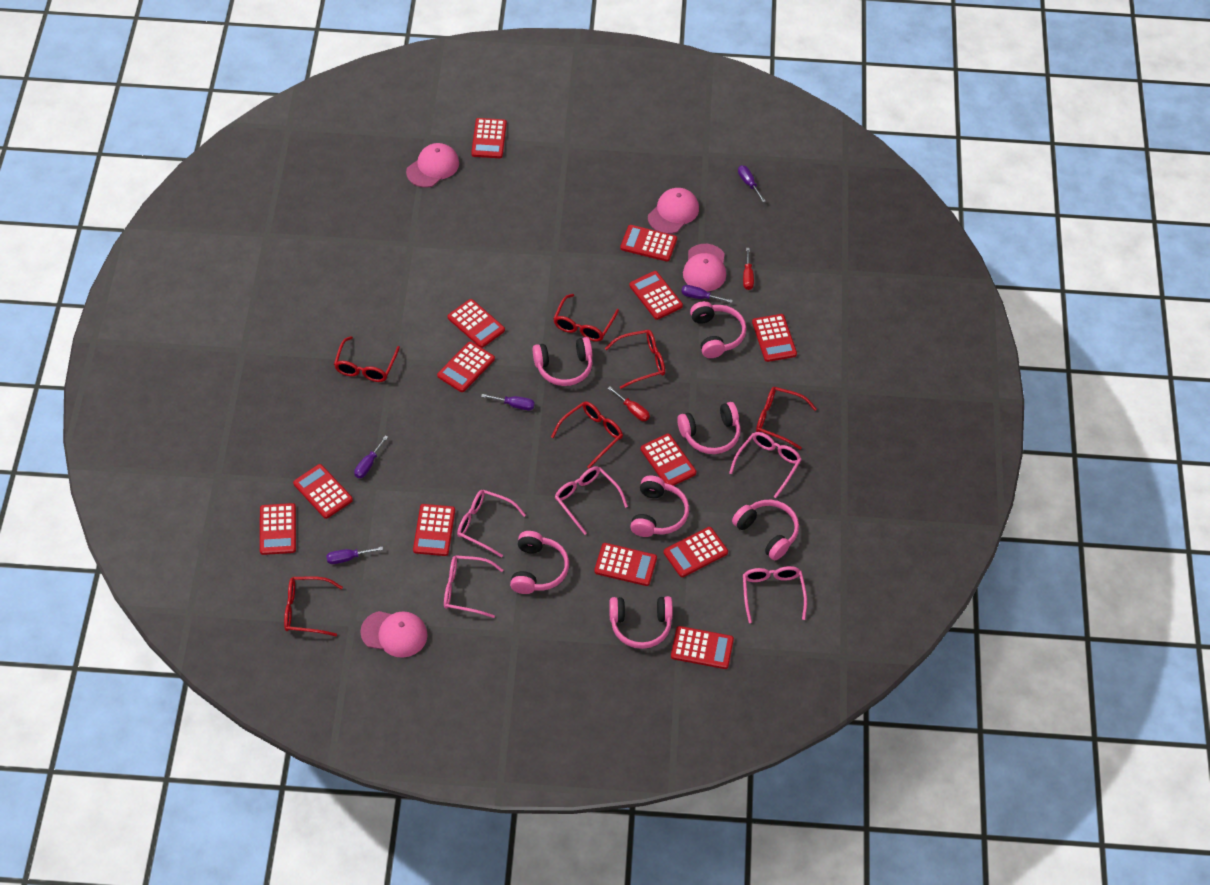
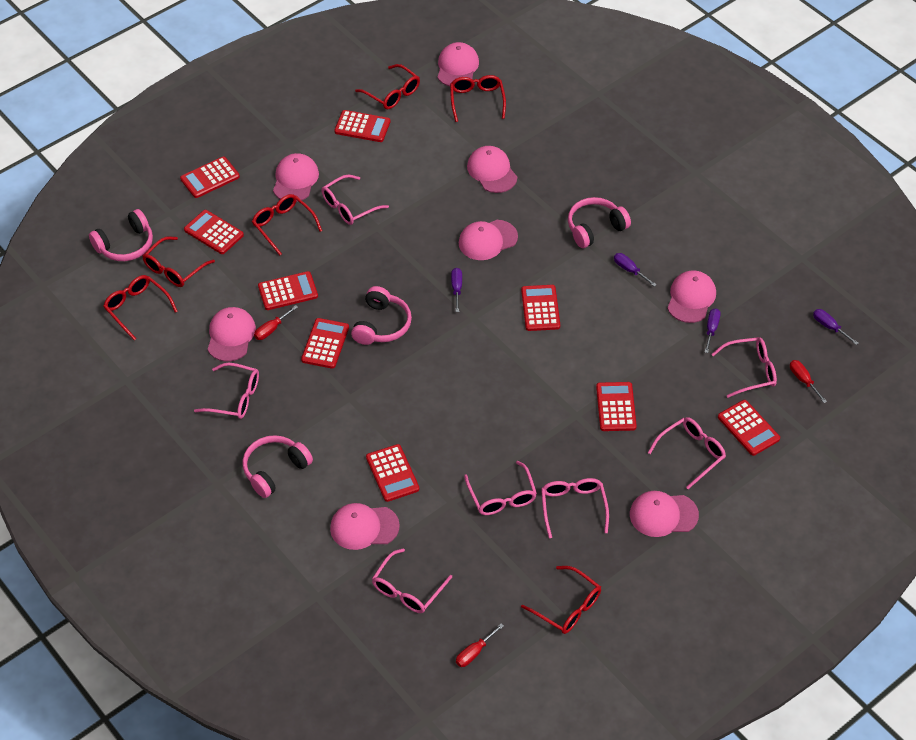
pink cap: 4 -> 8
pink glasses: 5 -> 7
pink headphones: 7 -> 4
purple screwdriver: 5 -> 4
red calculator: 13 -> 9
red screwdriver: 2 -> 3

